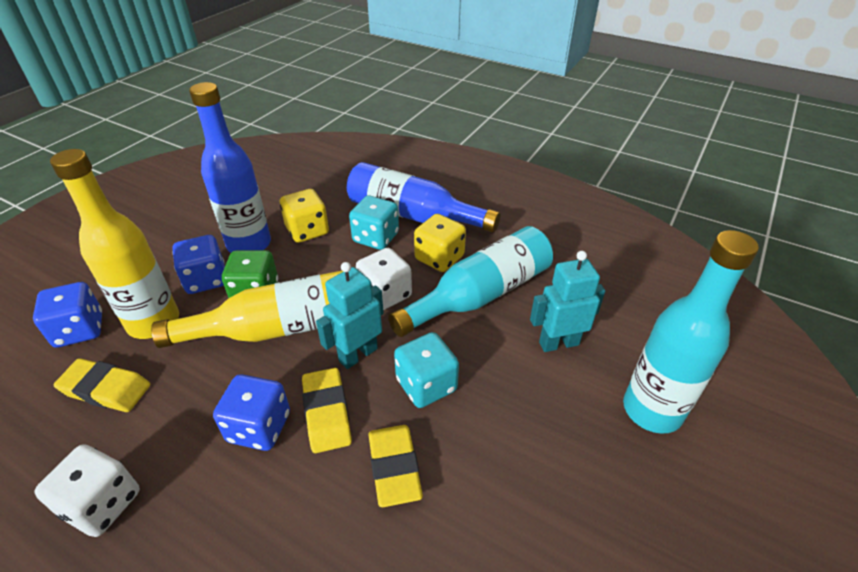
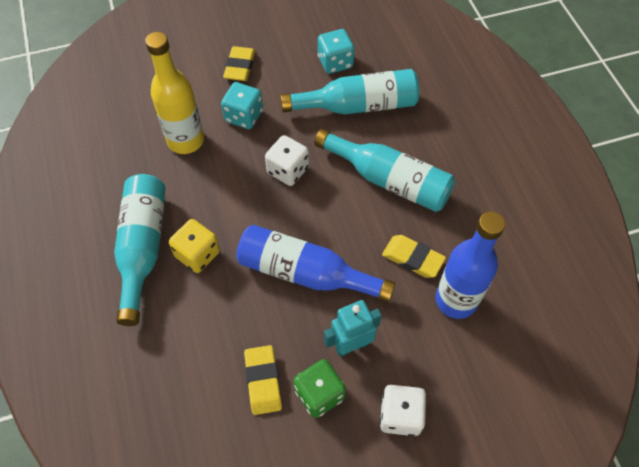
blue dice: 3 -> 0
turquoise bottle: 2 -> 3
turquoise robot: 2 -> 1
yellow bottle: 2 -> 1
yellow dice: 2 -> 1

